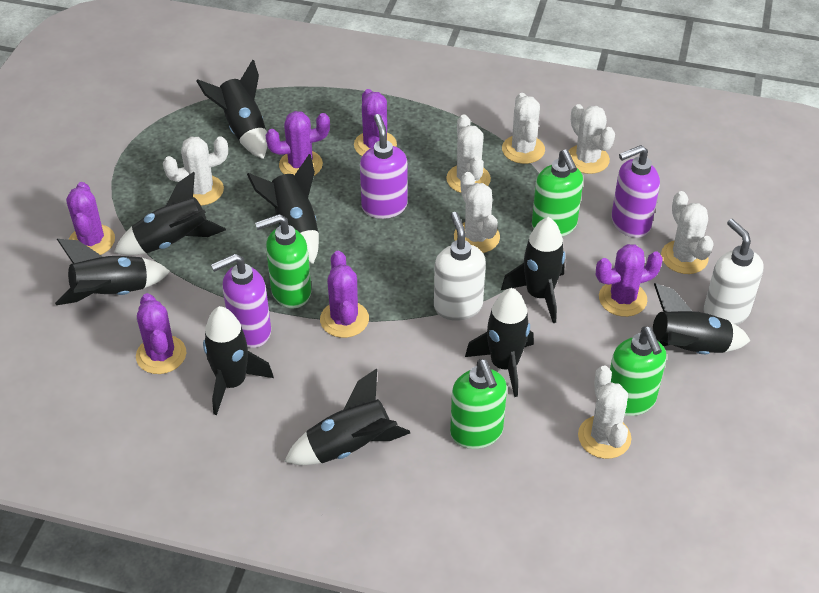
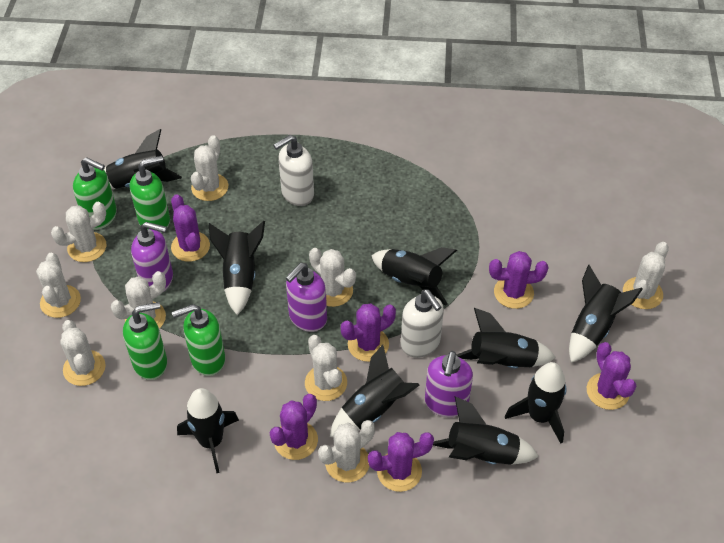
white cactus: 7 -> 9

